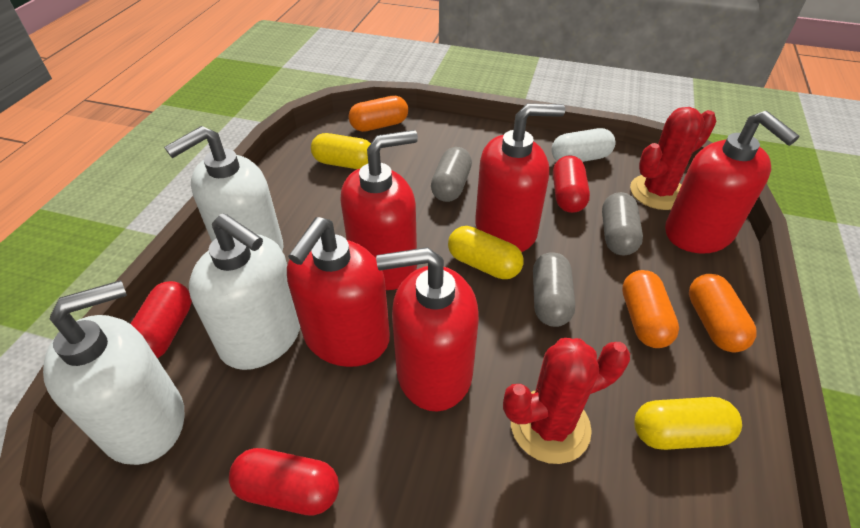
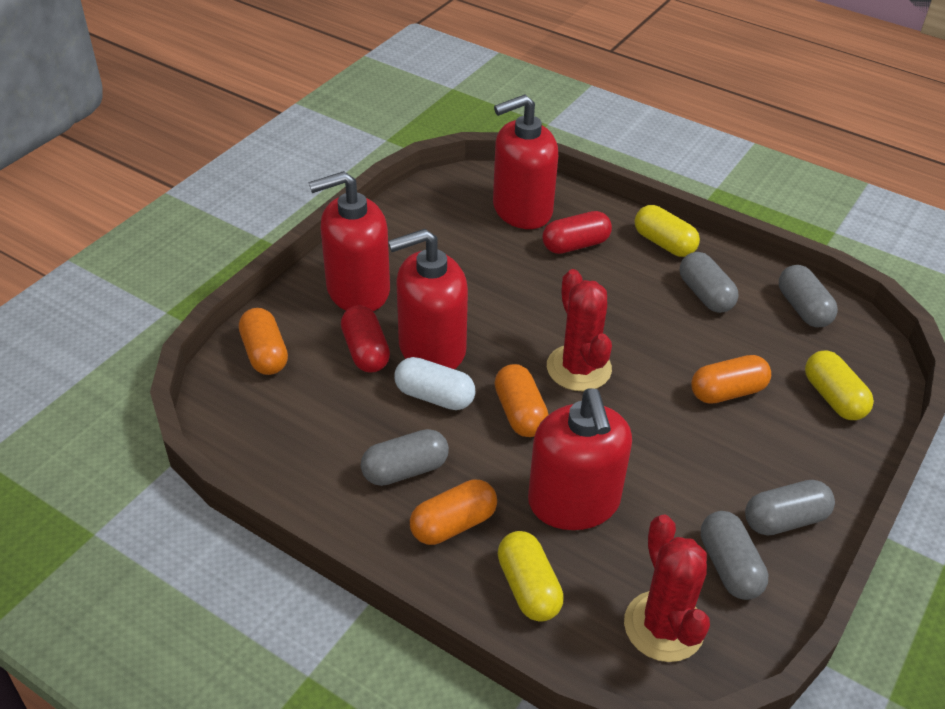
grey capsule: 3 -> 5
orange capsule: 3 -> 4
red capsule: 3 -> 2
red soap dispenser: 5 -> 4
white soap dispenser: 3 -> 0

